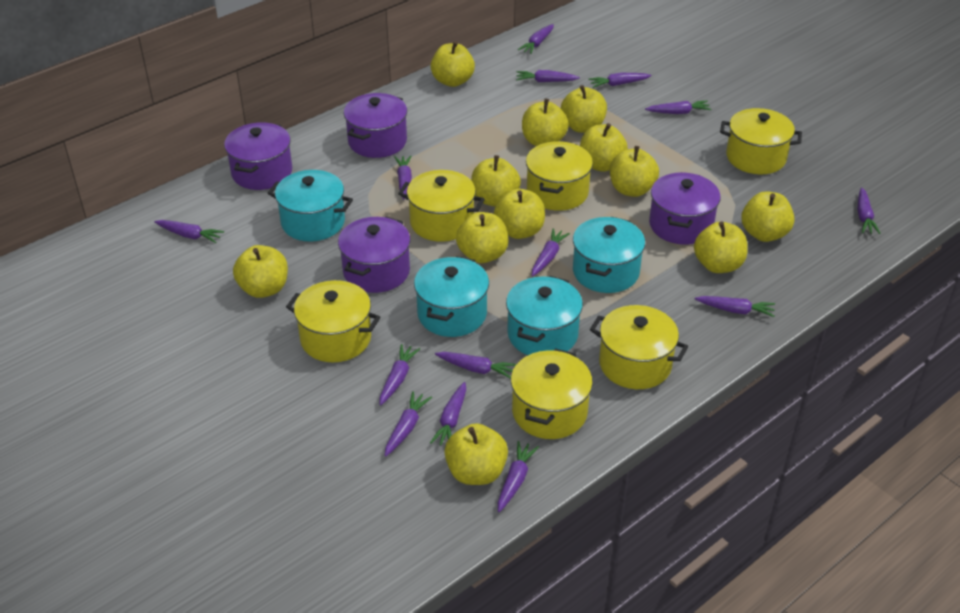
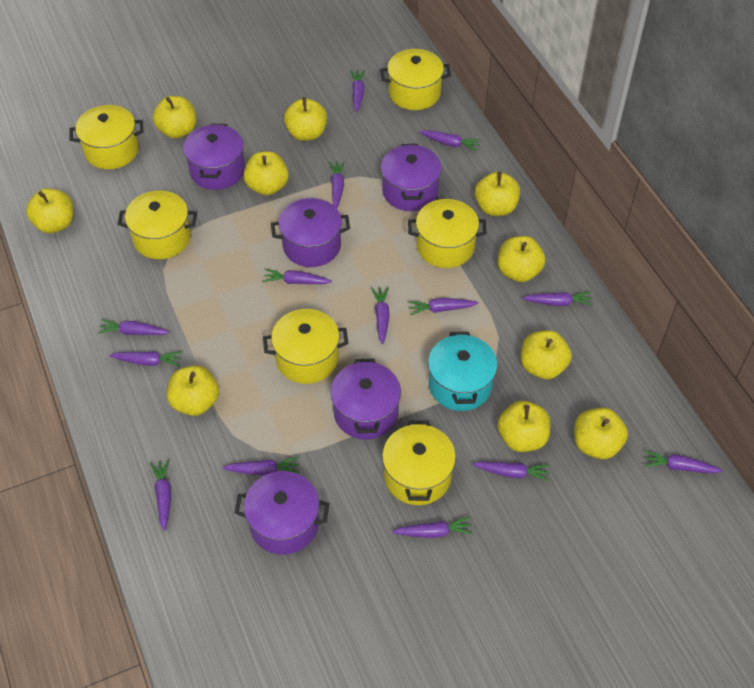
purple pot: 4 -> 5
turquoise pot: 4 -> 1
yellow apple: 12 -> 10

